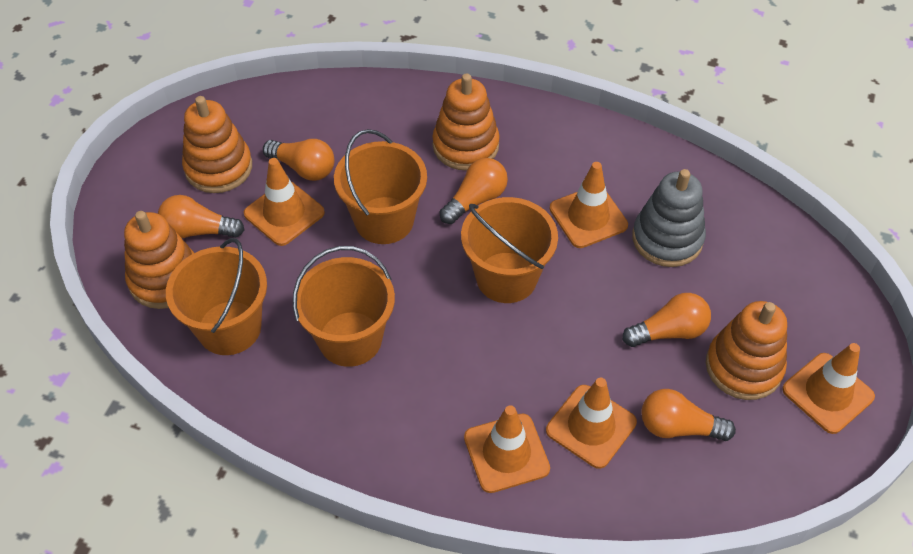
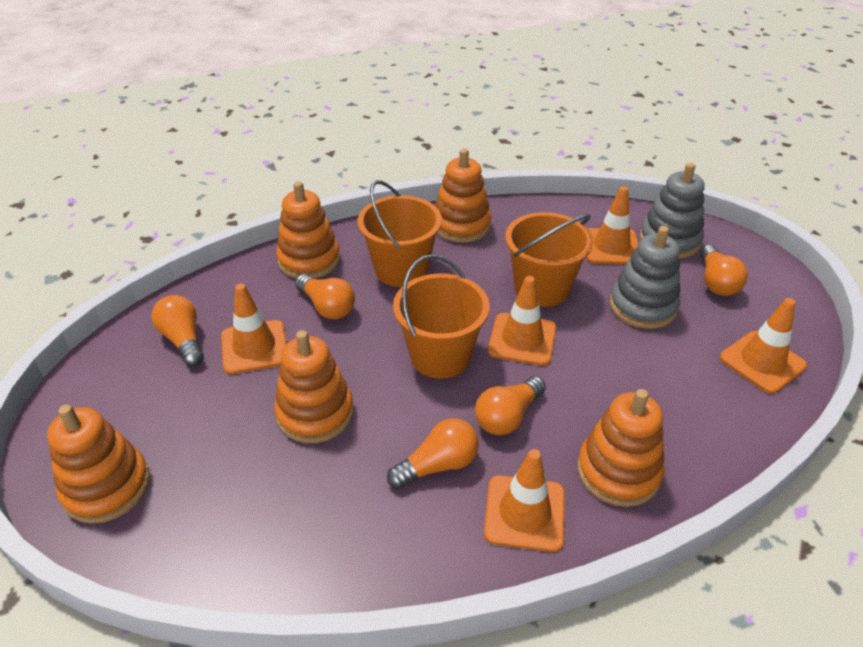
grey stacking toy: 1 -> 2
orange bucket: 4 -> 3
orange stacking toy: 4 -> 5

